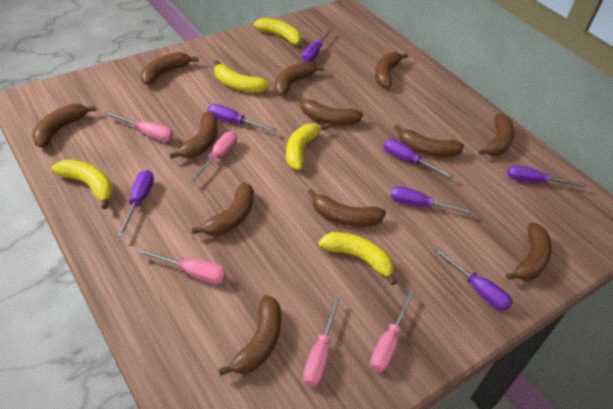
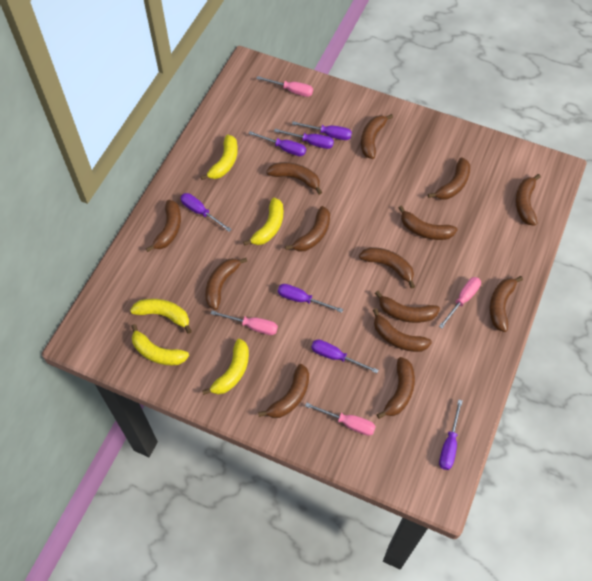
brown banana: 12 -> 14
pink screwdriver: 5 -> 4

